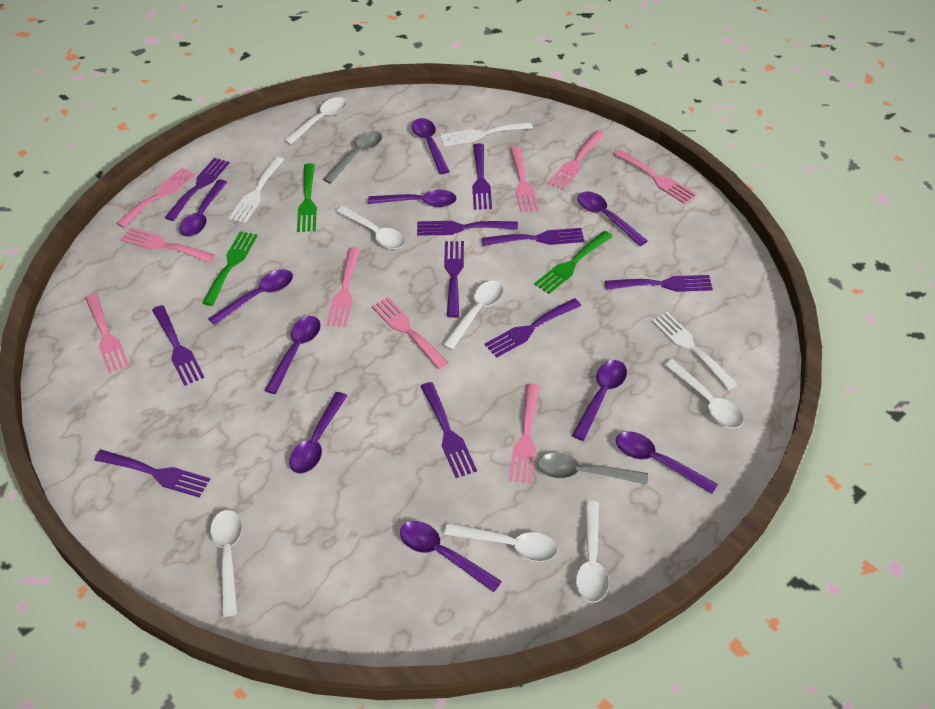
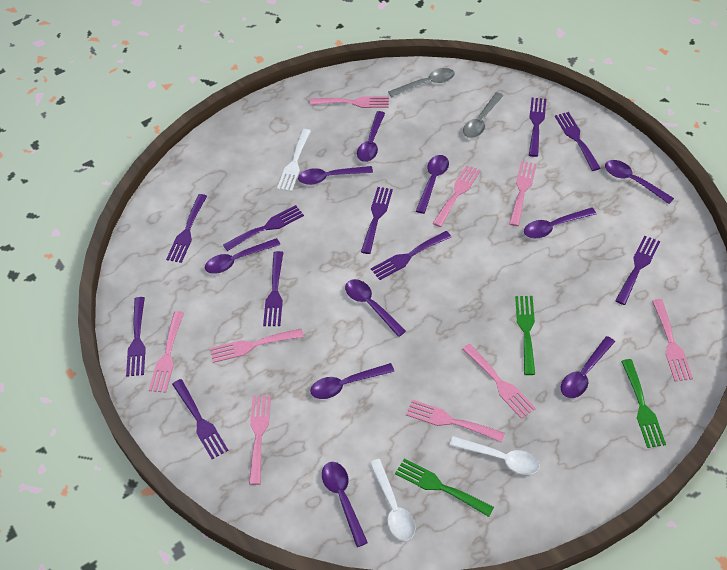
white fork: 3 -> 1
white spoon: 7 -> 2

